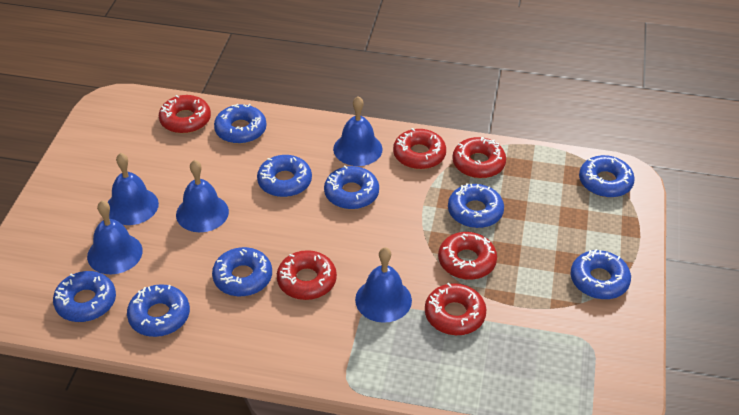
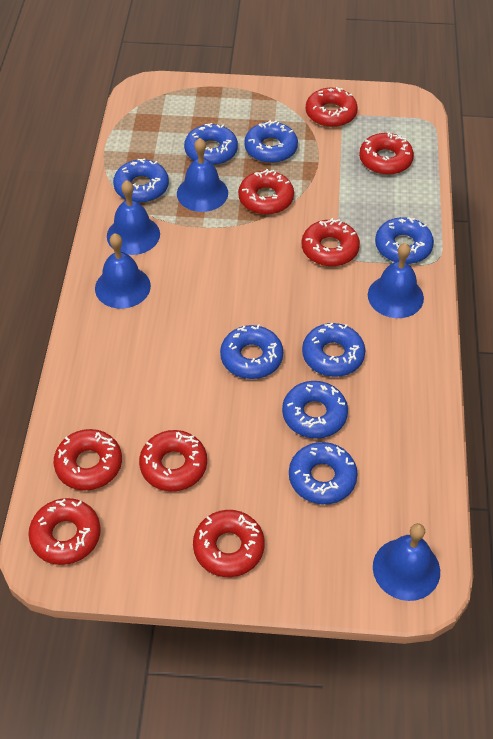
blue donut: 9 -> 8
red donut: 6 -> 8

